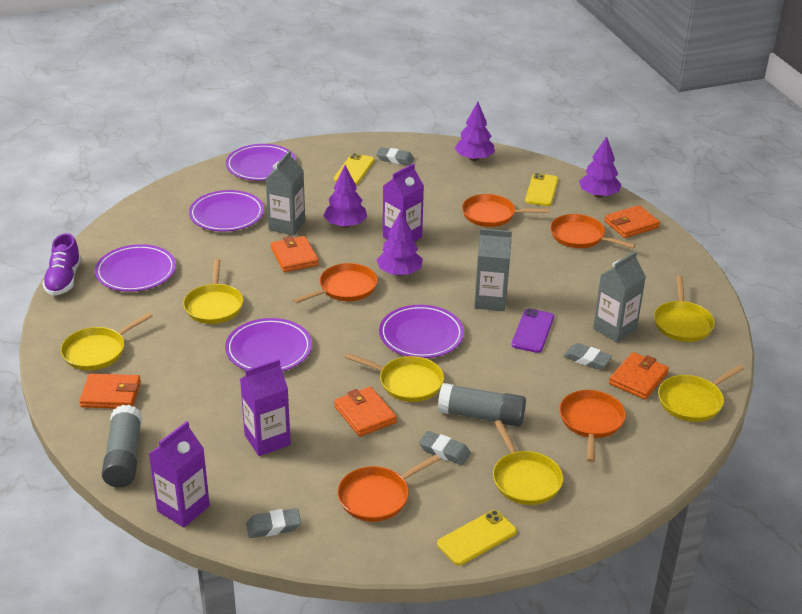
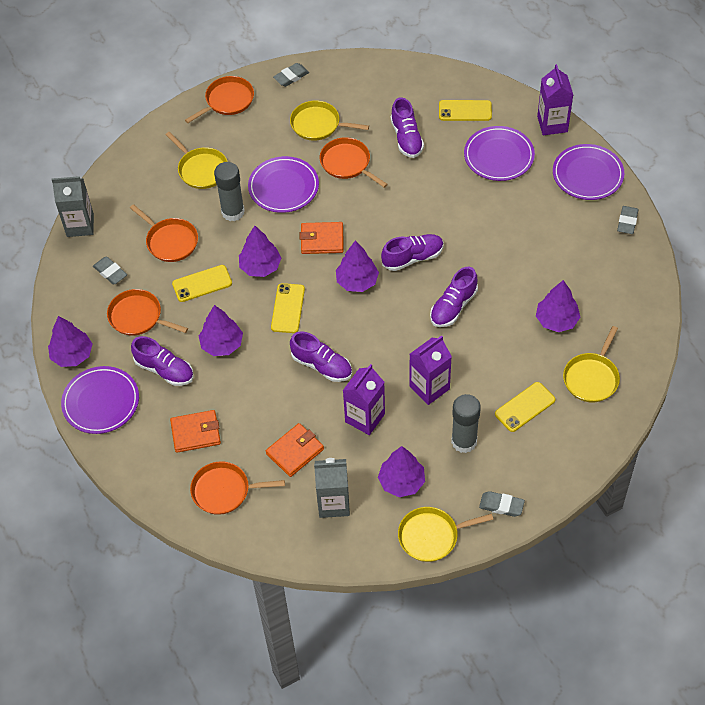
grey carton: 3 -> 2
orange wallet: 5 -> 3
purple phone: 1 -> 0
purple plate: 5 -> 4
purple shoe: 1 -> 5
purple tree: 4 -> 6
yellow pan: 6 -> 4
yellow phone: 3 -> 4

